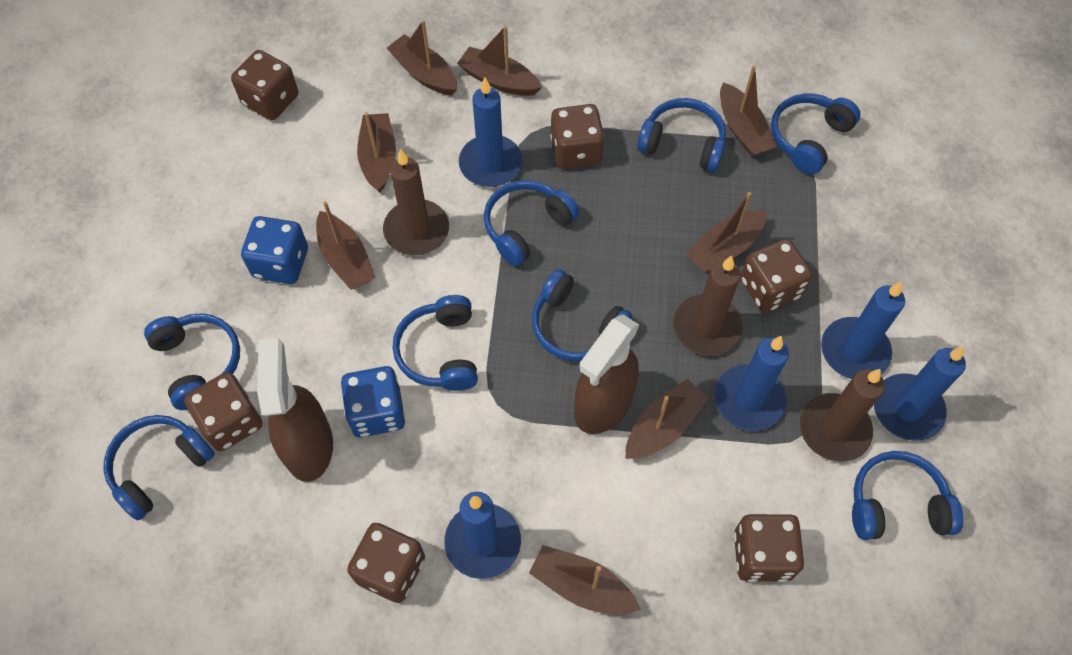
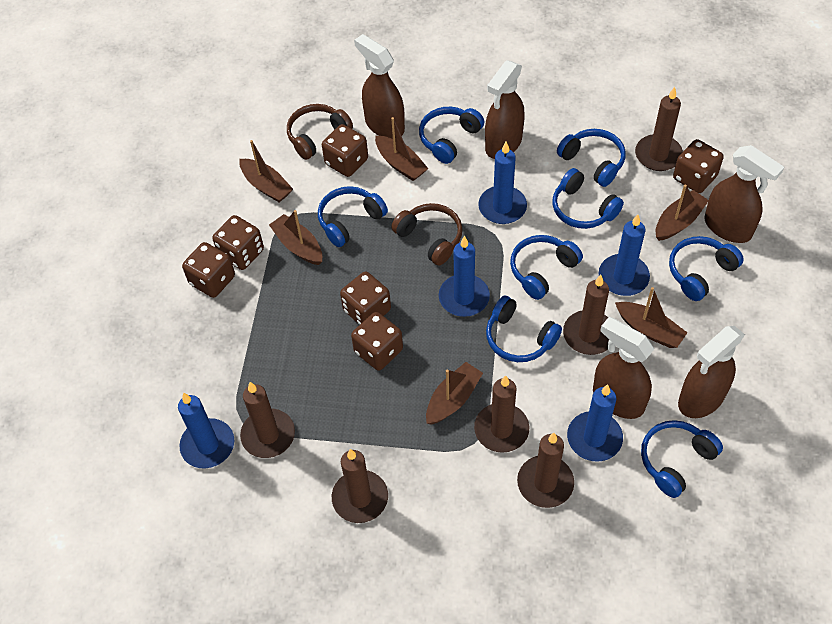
blue dice: 2 -> 0
brown boat: 8 -> 6
brown candle: 3 -> 6
brown headphones: 0 -> 2
brown spray bottle: 2 -> 5

